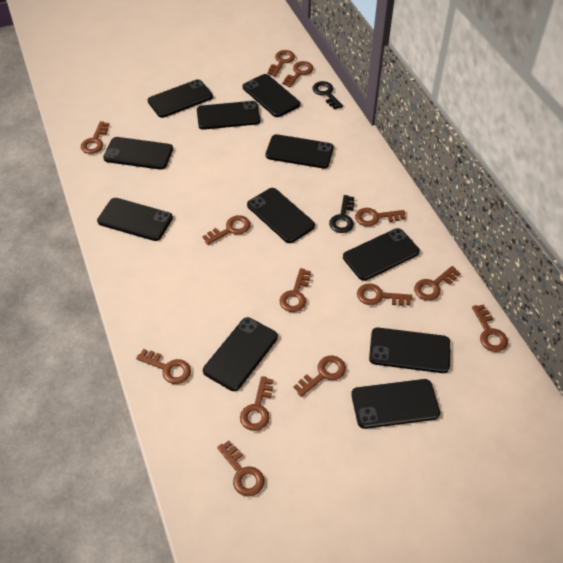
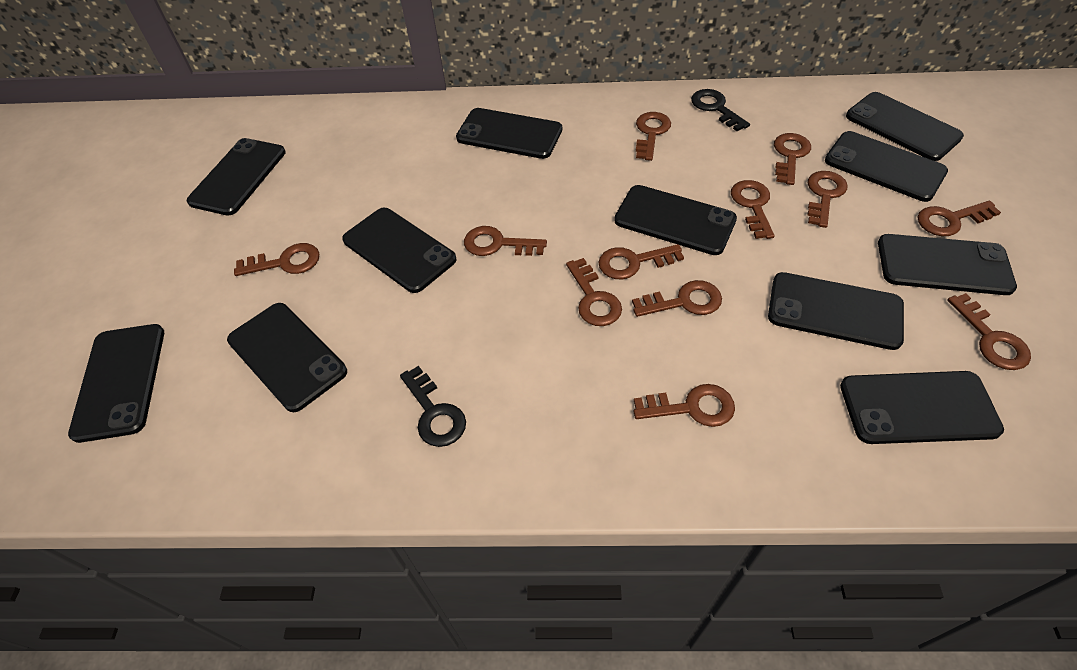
brown key: 13 -> 12

